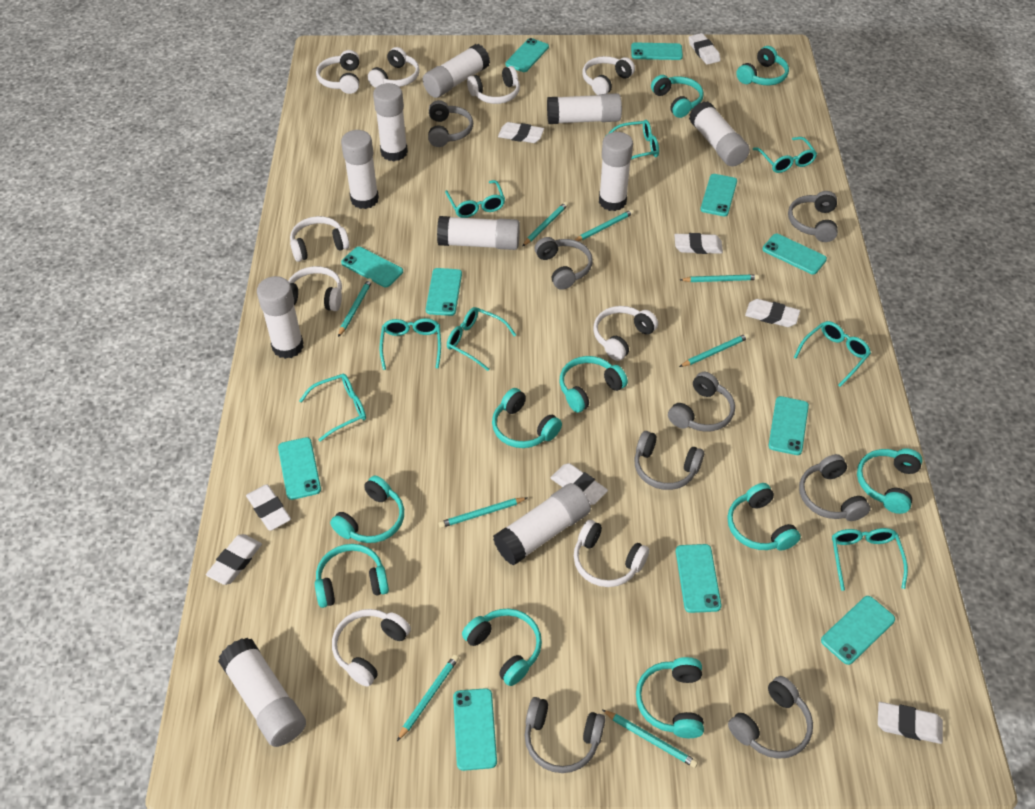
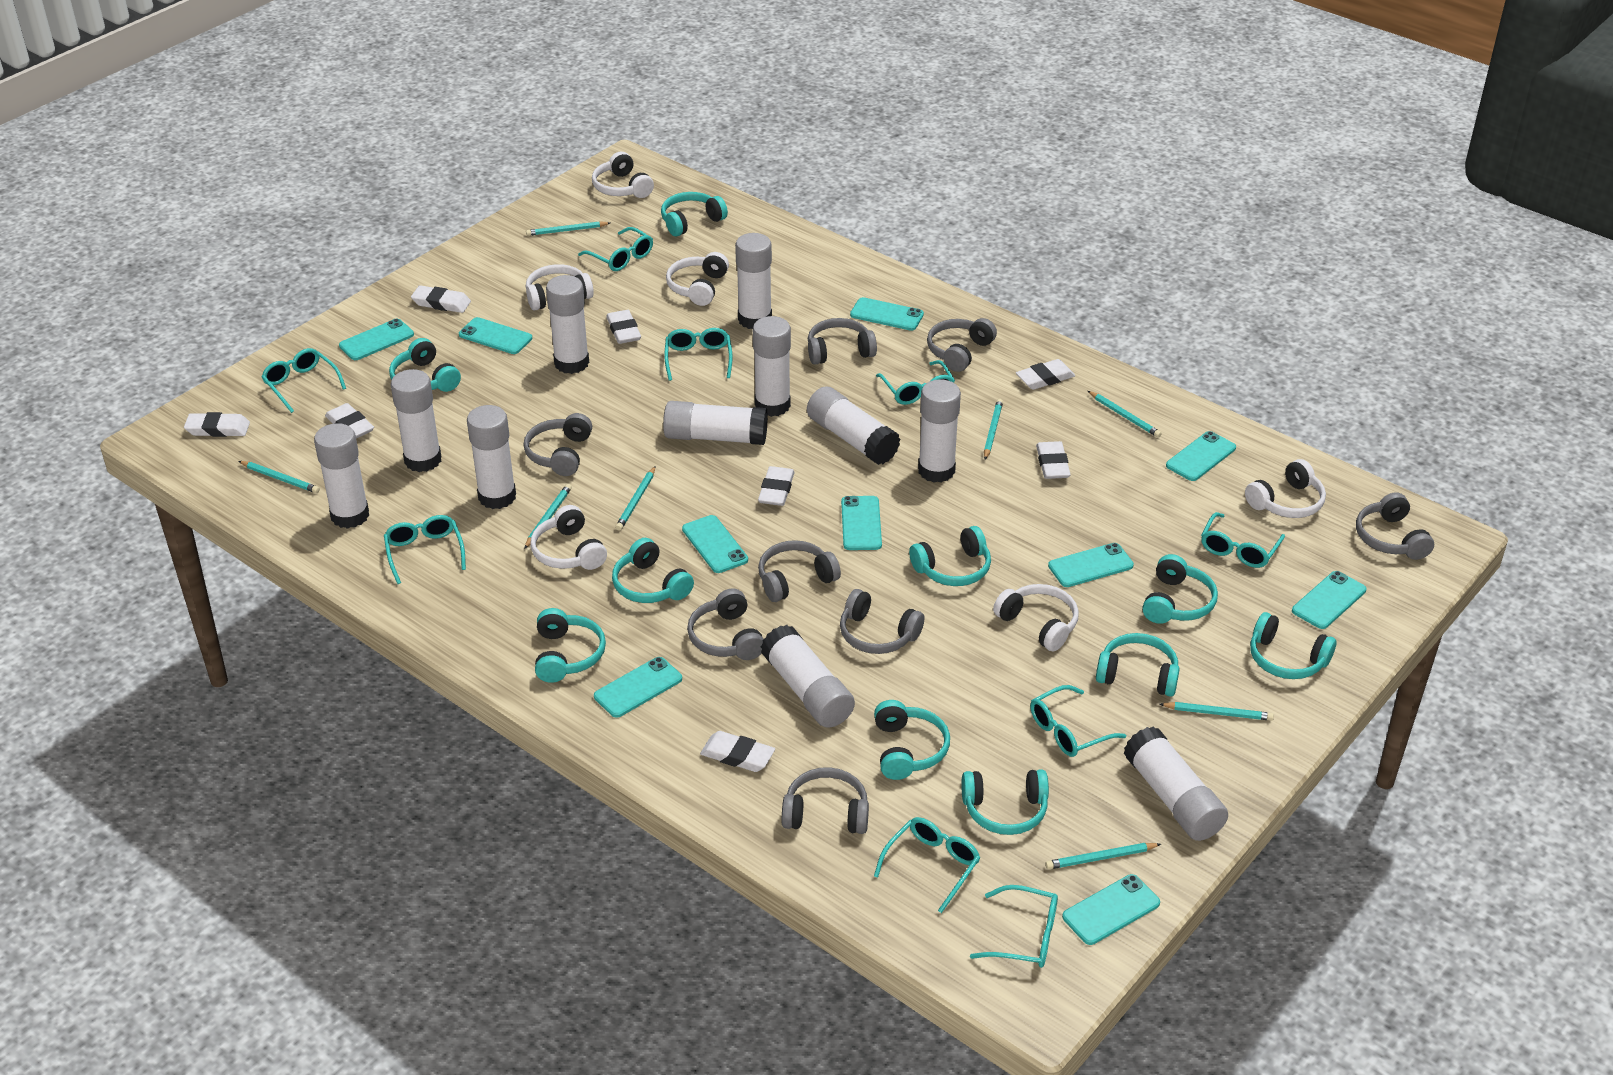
turquoise glasses: 8 -> 9
turquoise phone: 11 -> 10
white glue stick: 10 -> 11
white headphones: 9 -> 6

